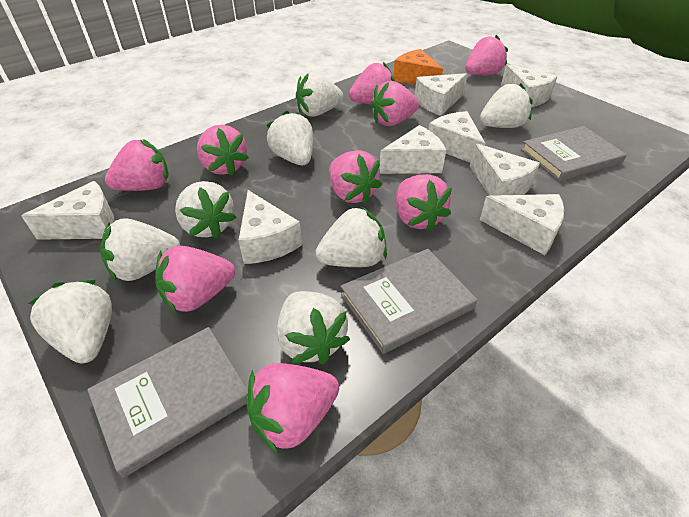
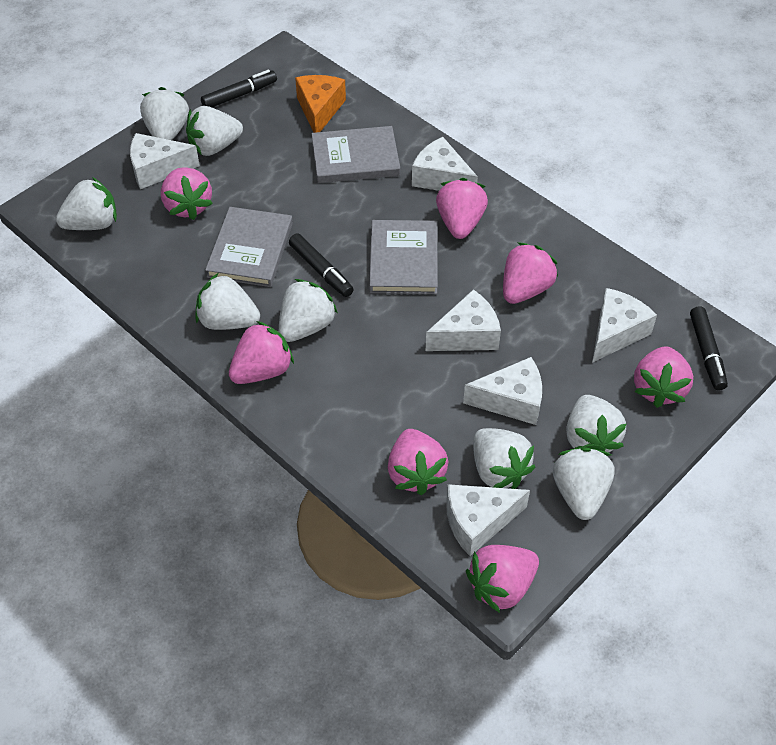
black marker: 0 -> 3
pink strawberry: 9 -> 7
white cheese: 8 -> 6

